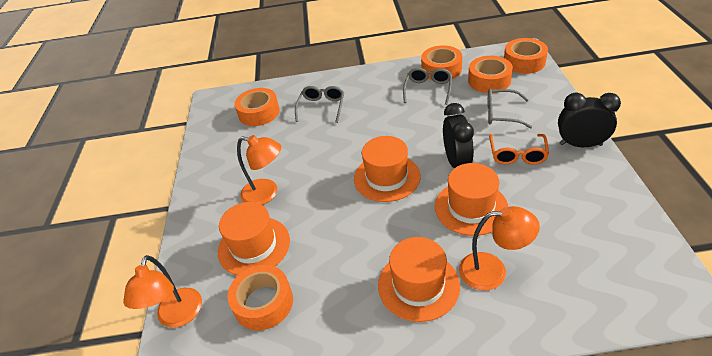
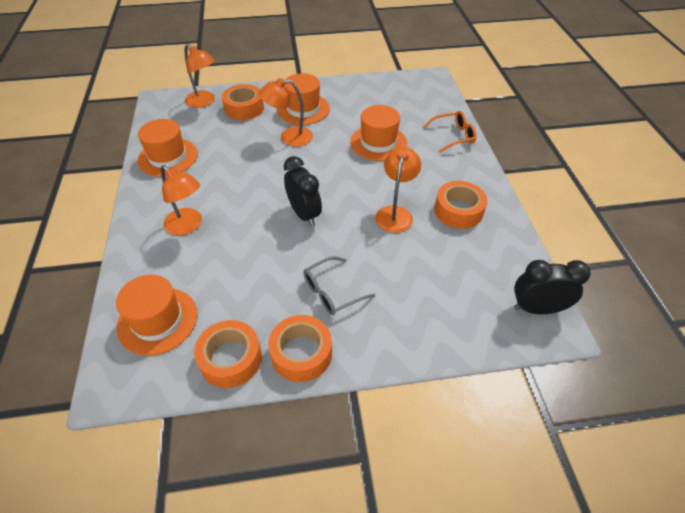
grey glasses: 3 -> 1
orange lamp: 3 -> 4
orange tape: 5 -> 4

